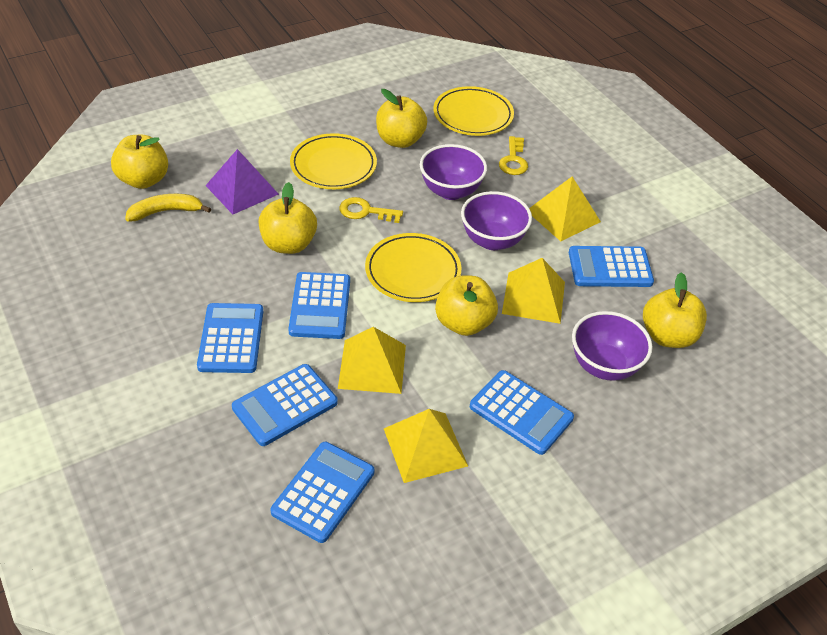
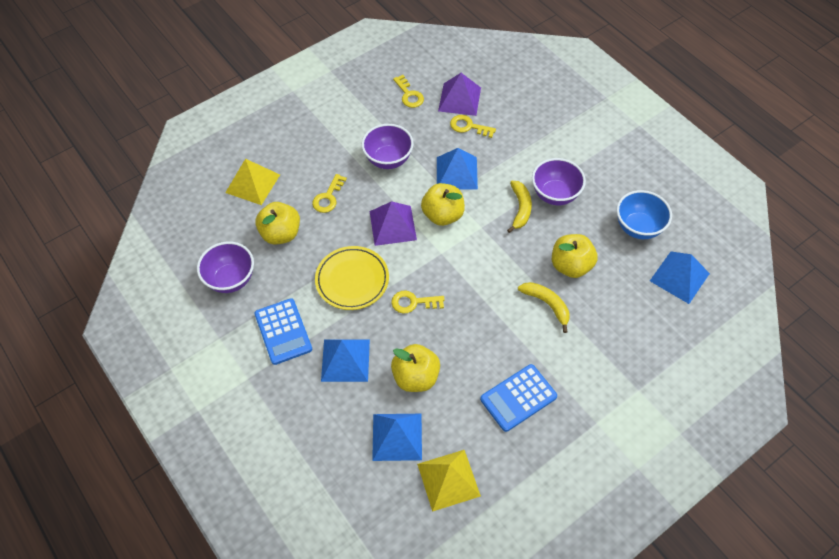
blue bowl: 0 -> 1
blue calculator: 6 -> 2
blue pyramid: 0 -> 4
purple pyramid: 1 -> 2
yellow apple: 5 -> 4
yellow banana: 1 -> 2
yellow key: 2 -> 4
yellow plate: 3 -> 1
yellow pyramid: 4 -> 2

